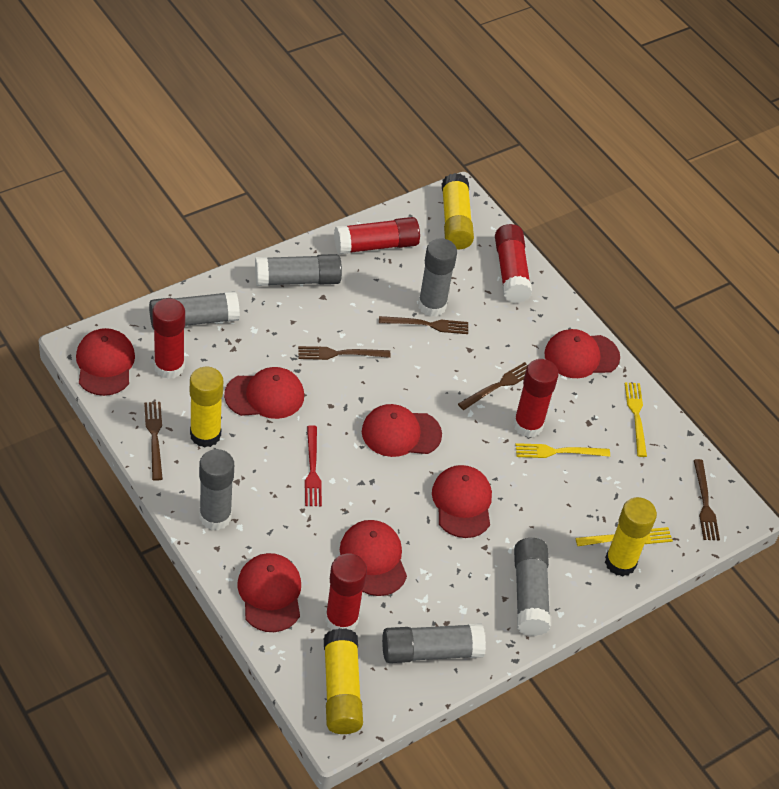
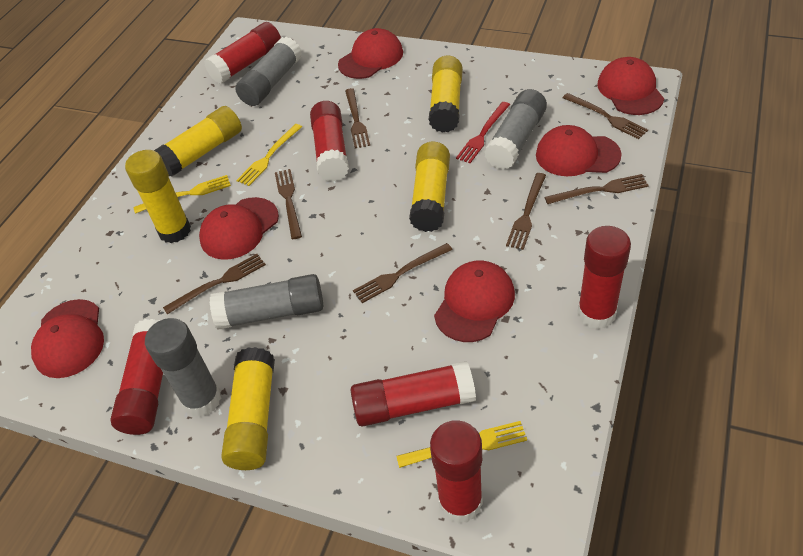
brown fork: 5 -> 7
grey glue stick: 6 -> 4
red cap: 7 -> 6
red glue stick: 5 -> 6
yellow glue stick: 4 -> 5

